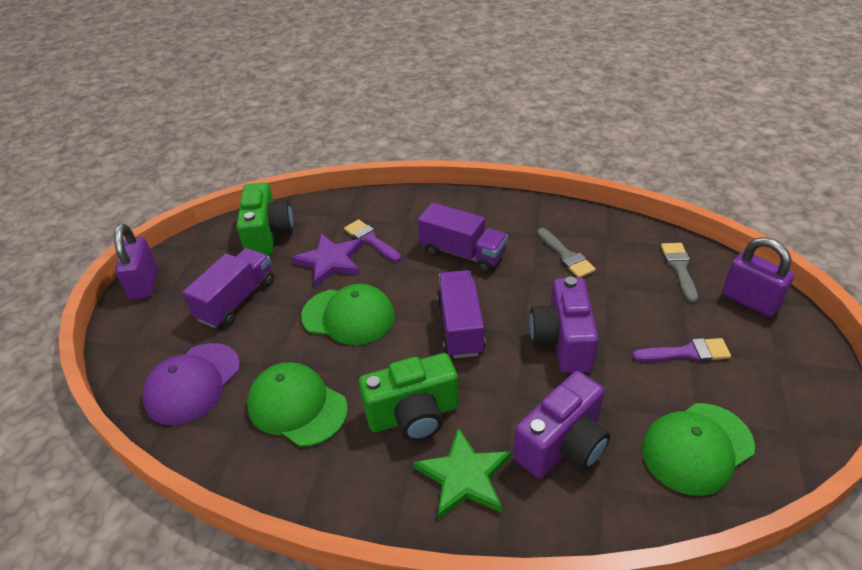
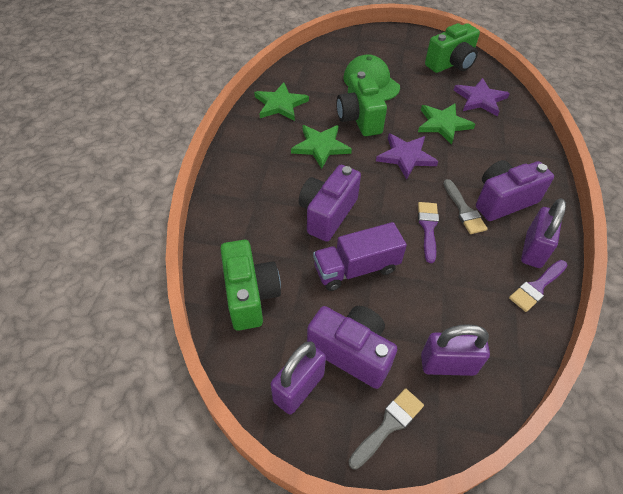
green camera: 2 -> 3
green cap: 3 -> 1
green star: 1 -> 3
purple camera: 2 -> 3
purple cap: 1 -> 0
purple padlock: 2 -> 3
purple star: 1 -> 2
purple truck: 3 -> 1

